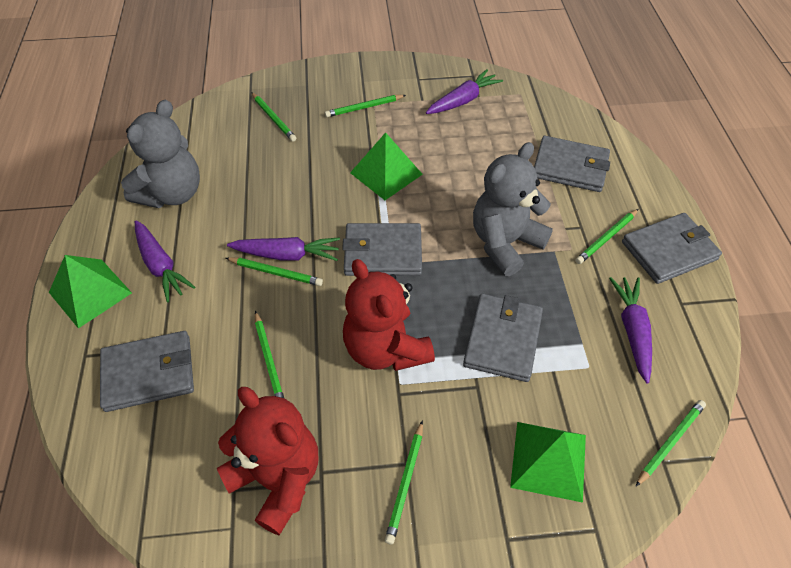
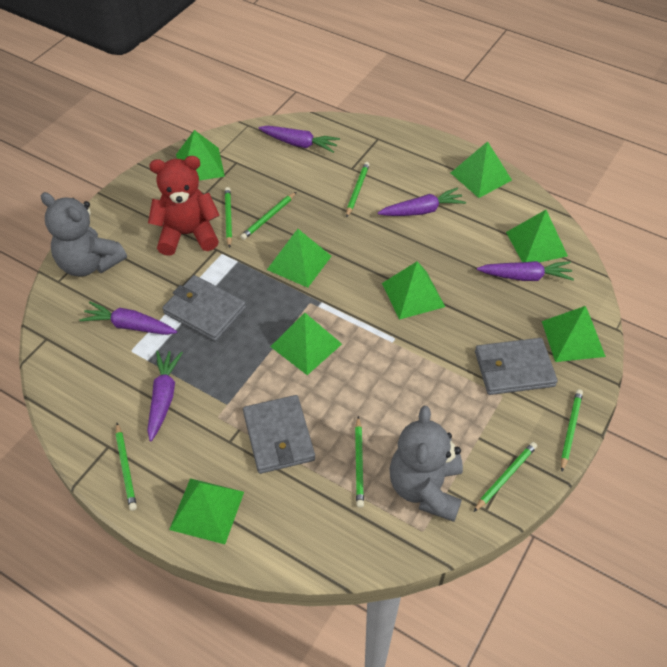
green pyramid: 3 -> 8
grey wallet: 5 -> 3
purple carrot: 4 -> 5
red teddy bear: 2 -> 1

